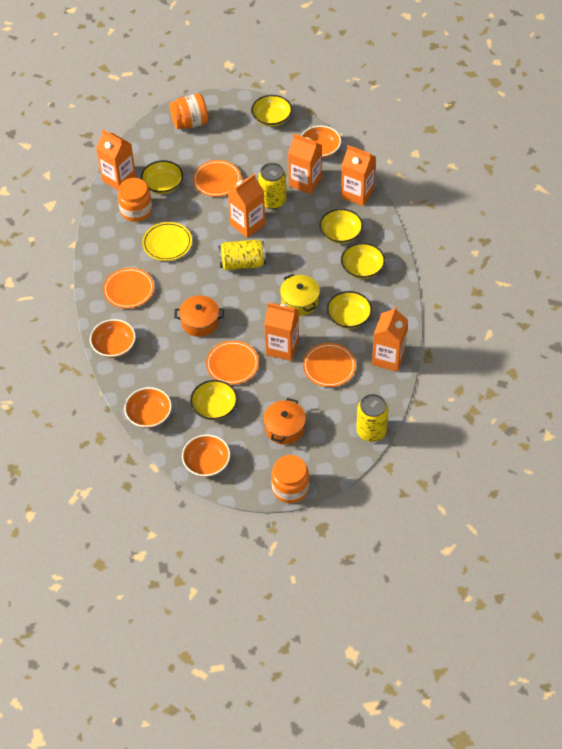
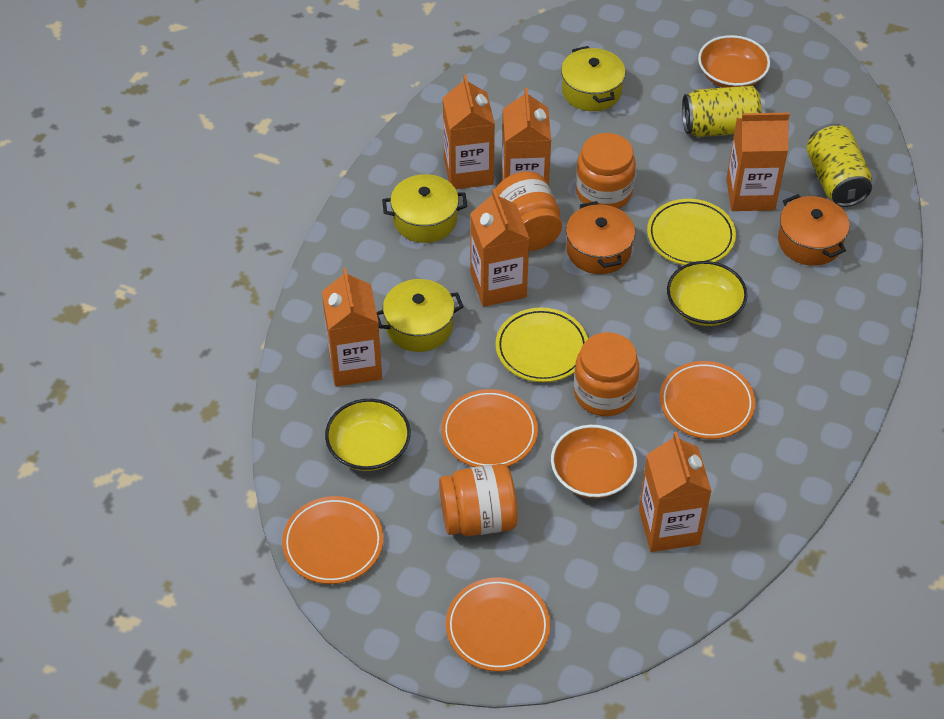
orange bowl: 4 -> 2
orange jar: 3 -> 4
yellow bowl: 6 -> 2
yellow can: 3 -> 2
yellow plate: 1 -> 2
yellow pot: 1 -> 3

